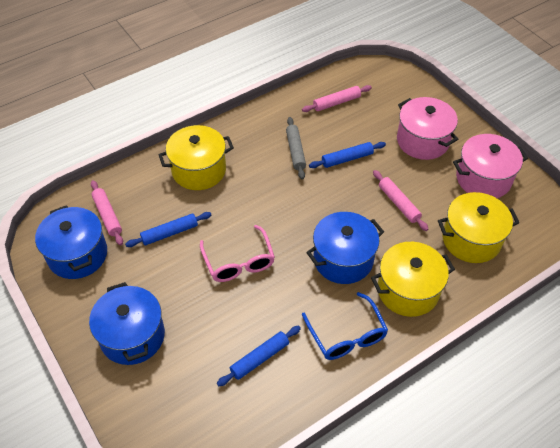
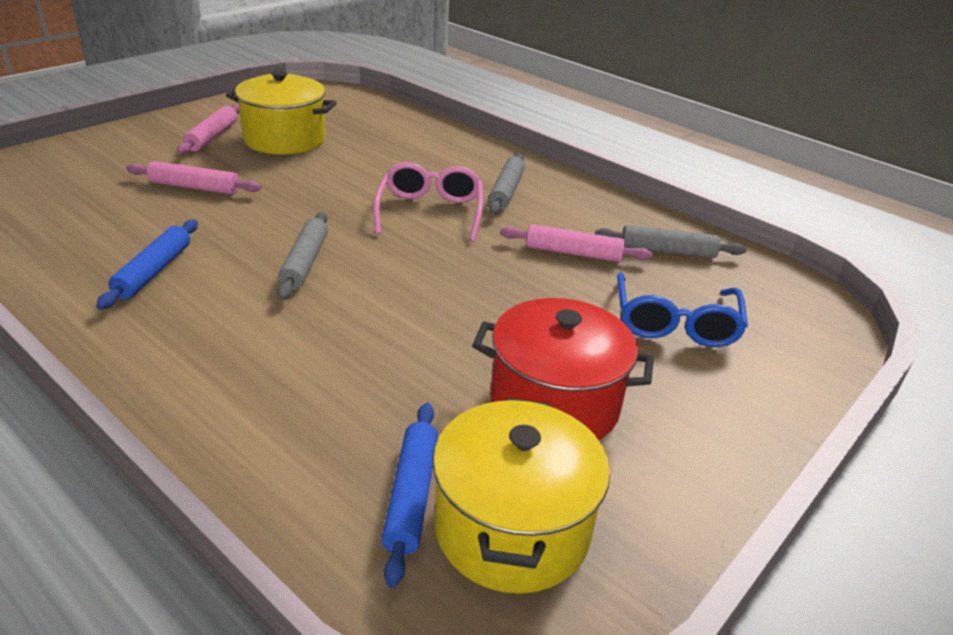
blue pot: 3 -> 0
blue rolling pin: 3 -> 2
grey rolling pin: 1 -> 3
pink pot: 2 -> 0
red pot: 0 -> 1
yellow pot: 3 -> 2

